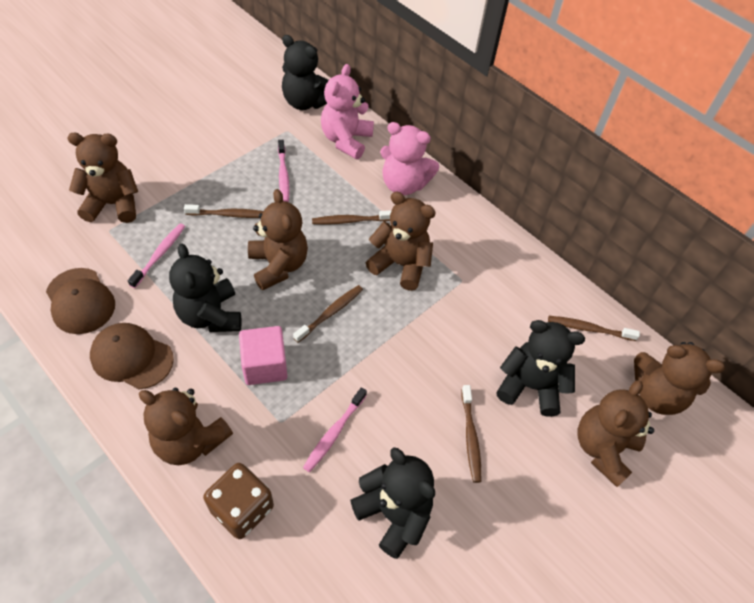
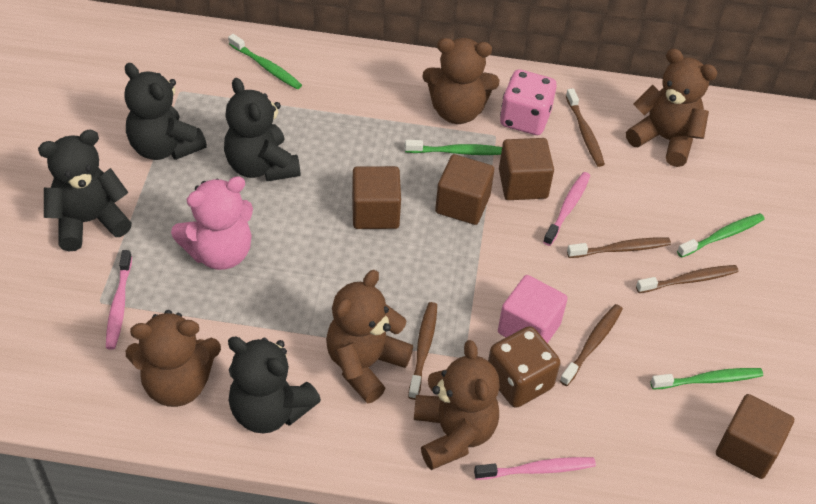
brown cap: 2 -> 0
brown cube: 0 -> 4
brown teddy bear: 6 -> 5
green toothbrush: 0 -> 4
pink dice: 0 -> 1
pink teddy bear: 2 -> 1

